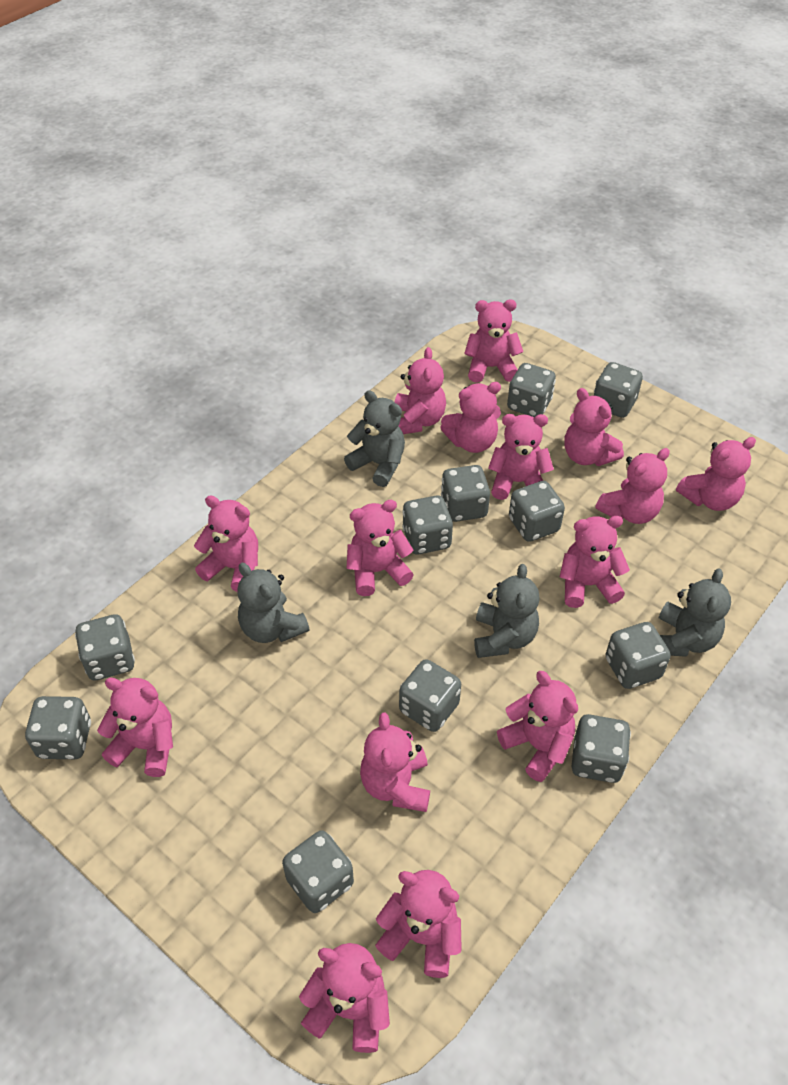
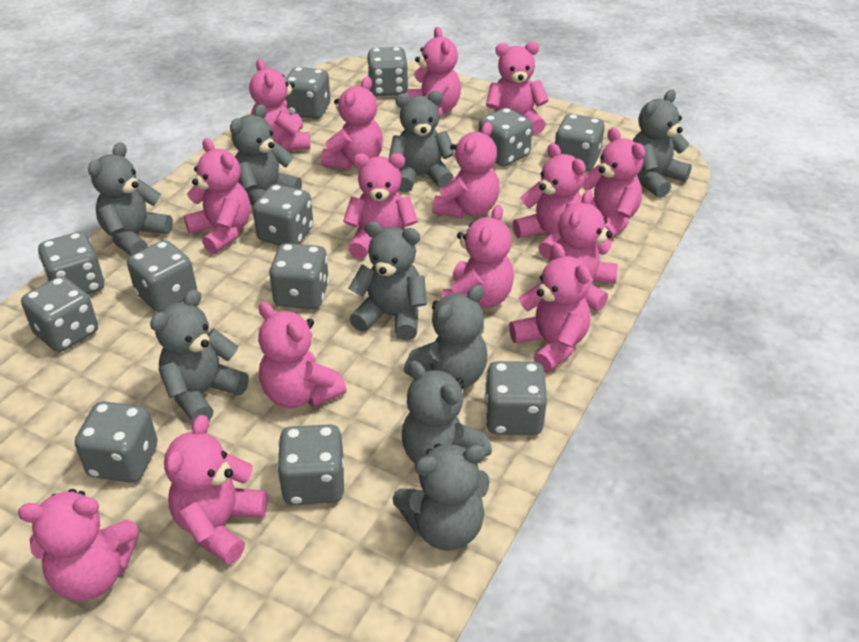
grey dice: 11 -> 12
grey teddy bear: 4 -> 9

